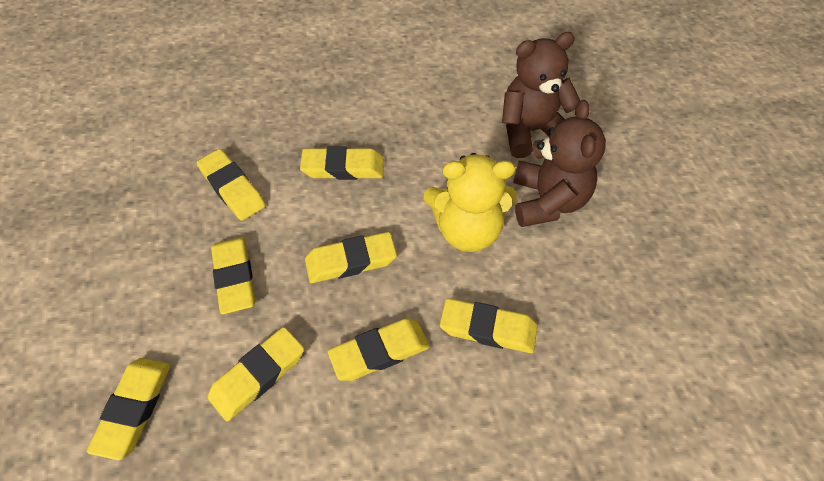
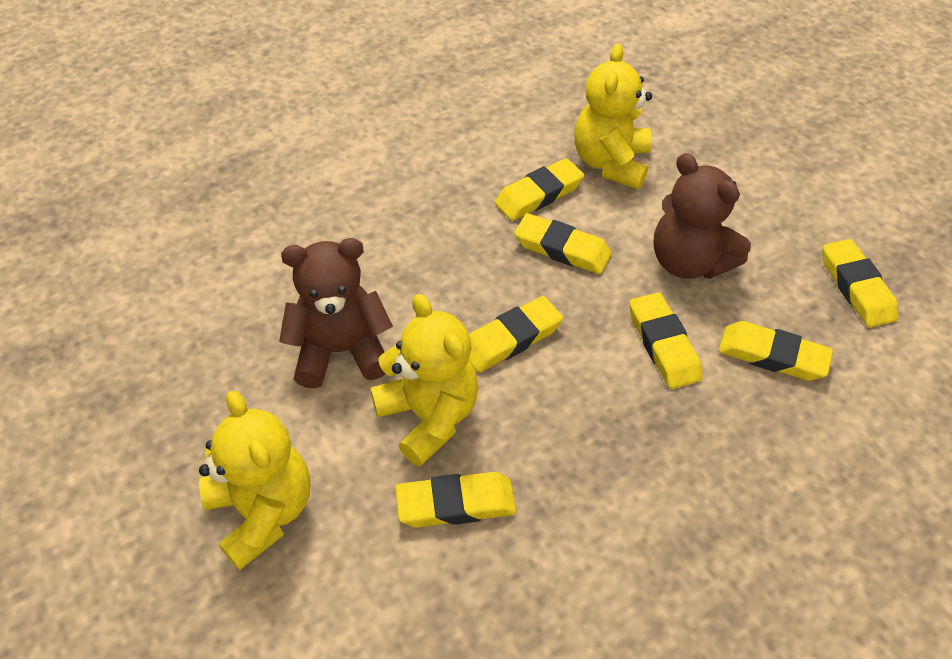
yellow eraser: 8 -> 7
yellow teddy bear: 1 -> 3

